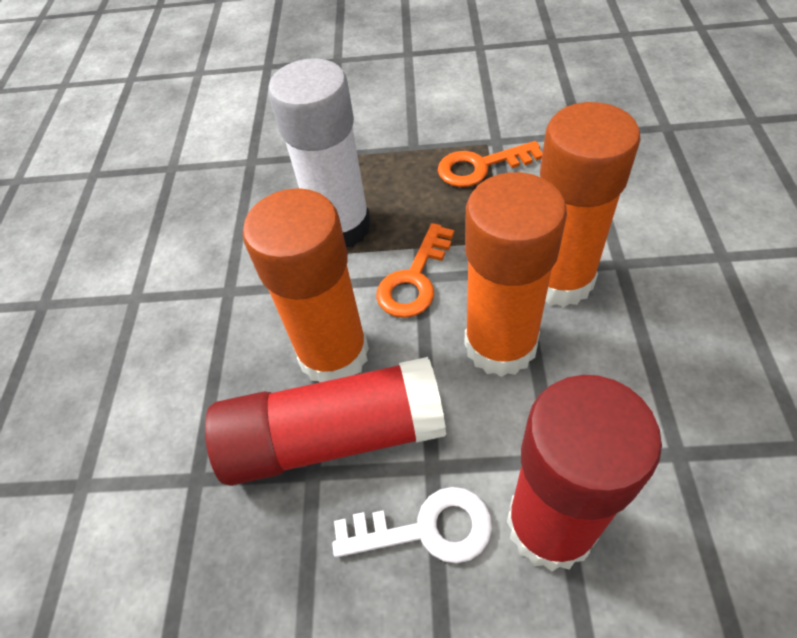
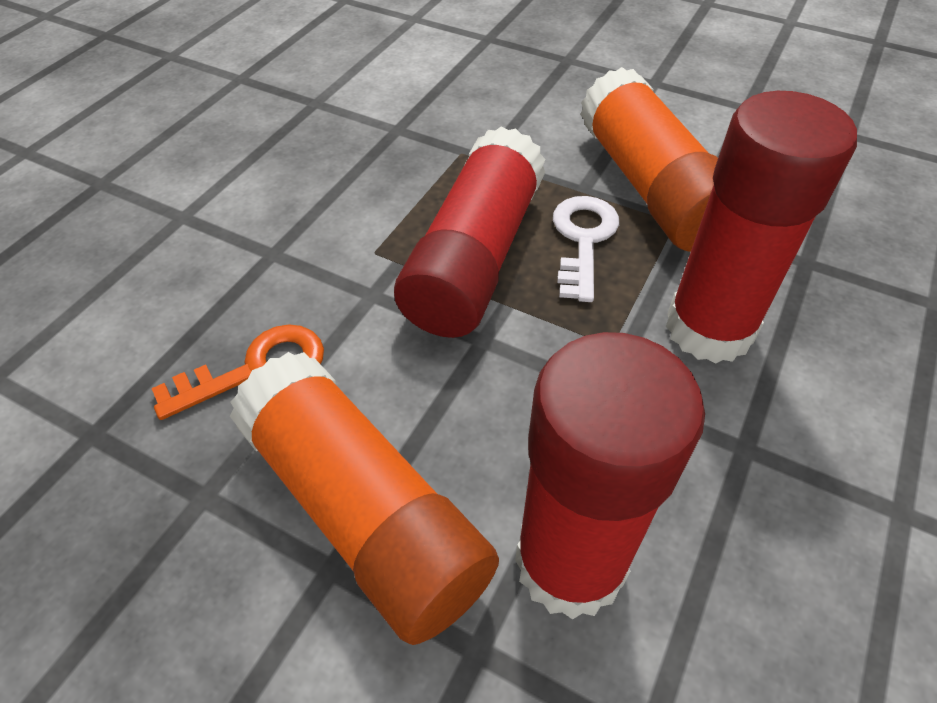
orange glue stick: 3 -> 2
orange key: 2 -> 1
red glue stick: 2 -> 3
white glue stick: 1 -> 0

